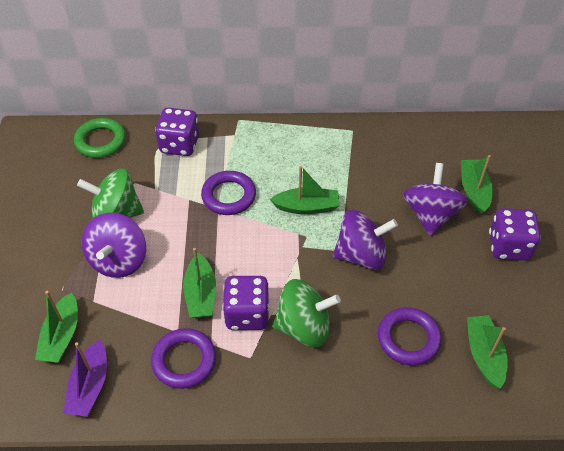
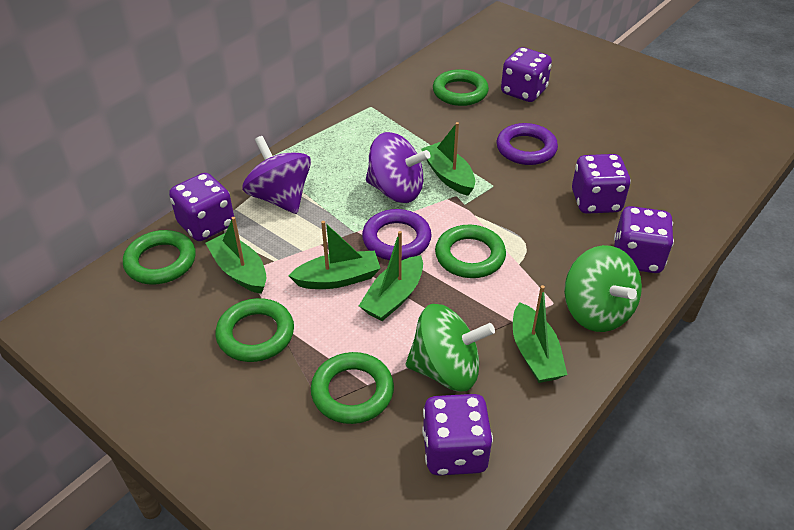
green ring: 1 -> 5
purple boat: 1 -> 0
purple dice: 3 -> 5
purple ring: 3 -> 2
purple spinning top: 3 -> 2

